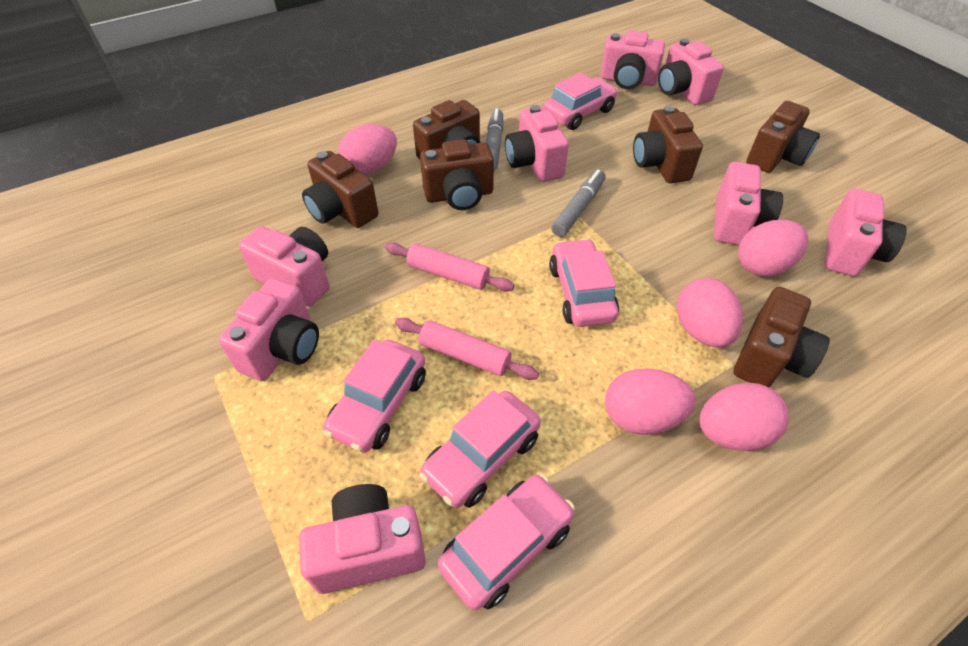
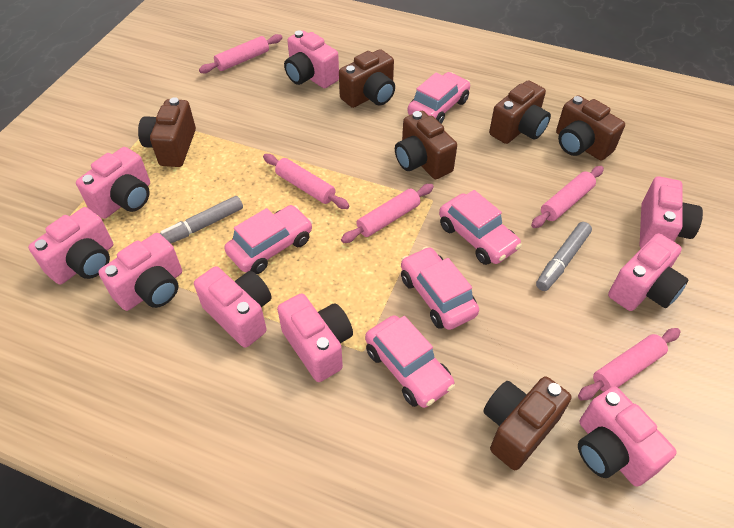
pink camera: 8 -> 9
pink egg: 5 -> 0
pink rolling pin: 2 -> 5

